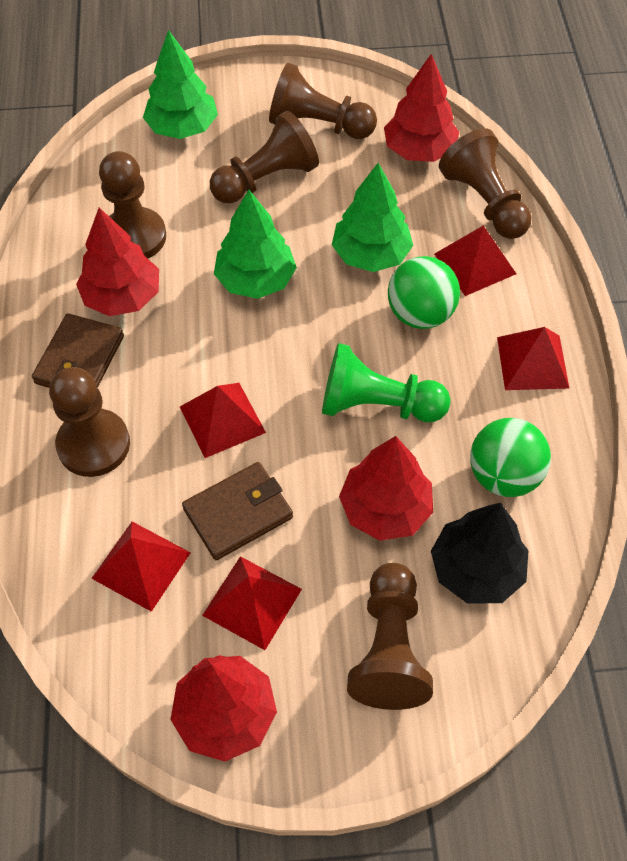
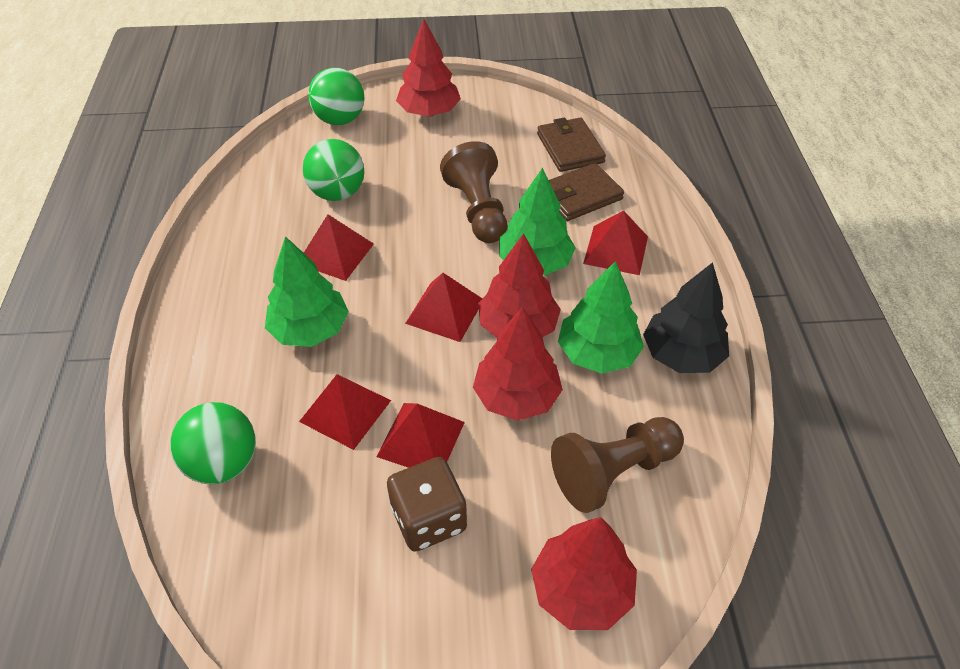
brown dice: 0 -> 1
brown pawn: 6 -> 2
green ball: 2 -> 3
green pawn: 1 -> 0

